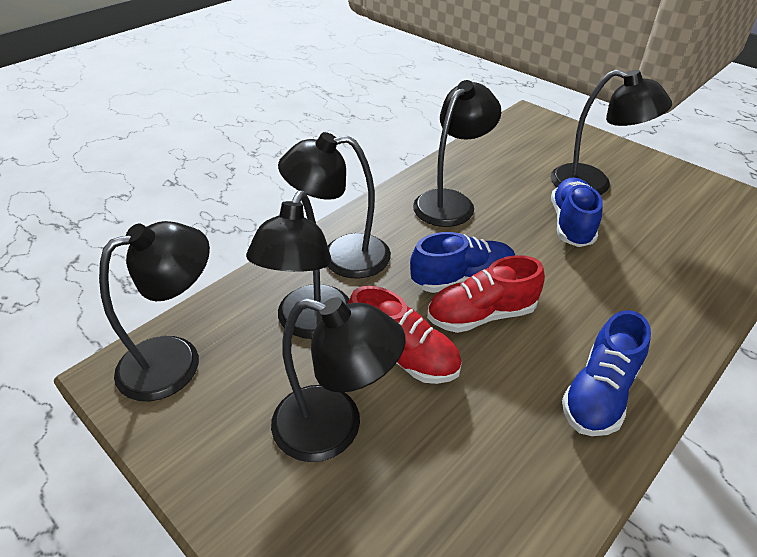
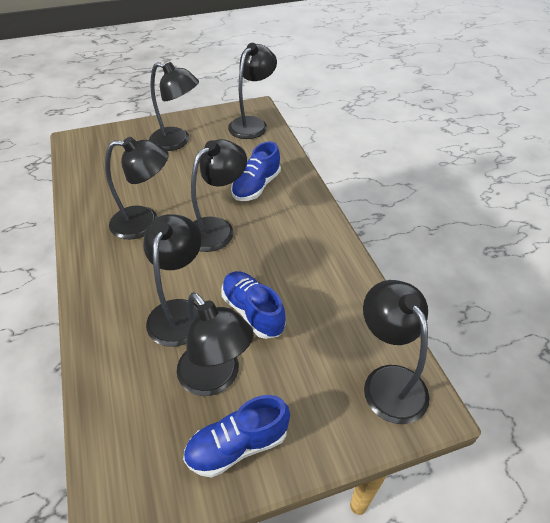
black lamp: 6 -> 7
red shoe: 2 -> 0

